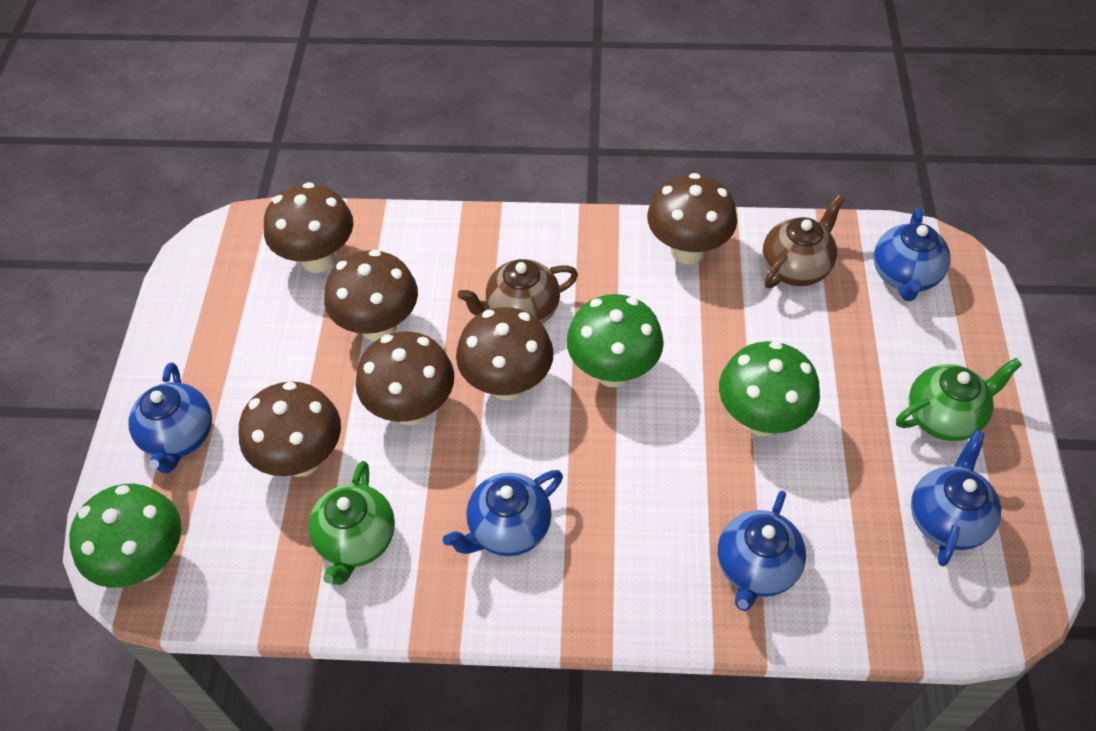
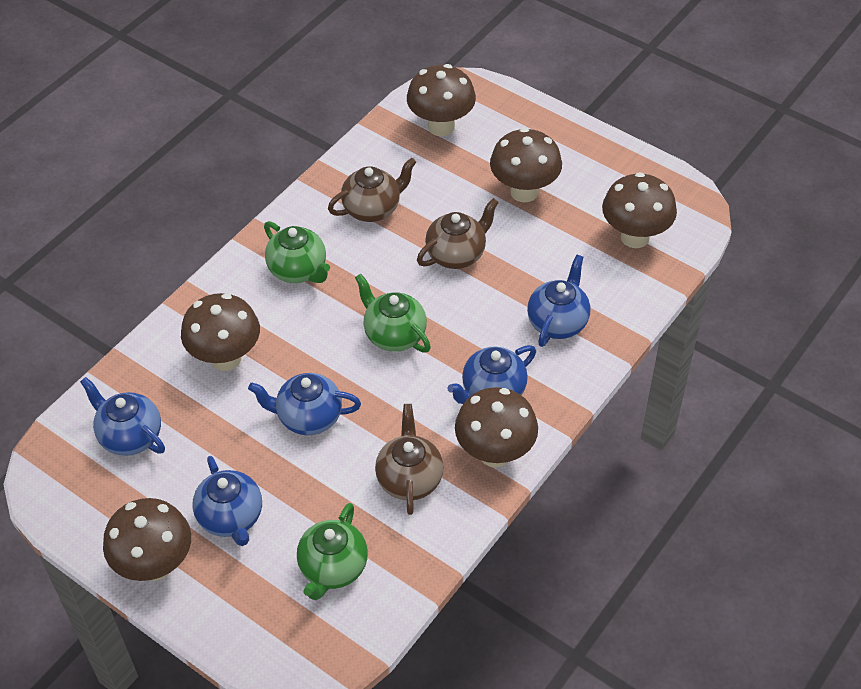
brown teapot: 2 -> 3
green mushroom: 3 -> 0
green teapot: 2 -> 3

